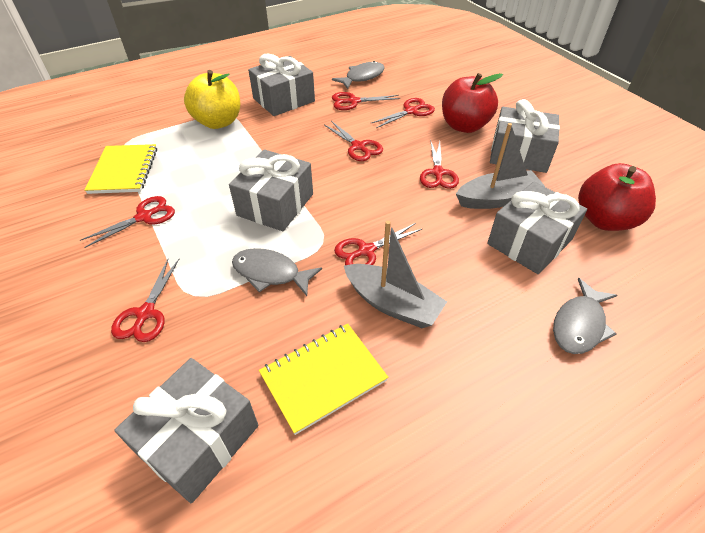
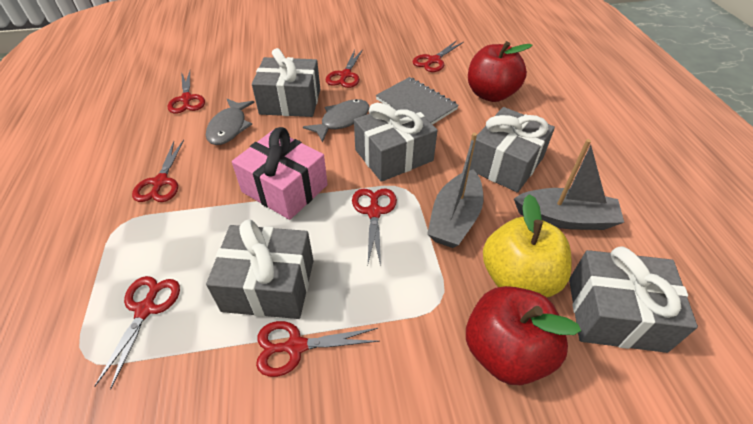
grey fish: 3 -> 2
grey notebook: 0 -> 1
pink gift: 0 -> 1
yellow notebook: 2 -> 0

